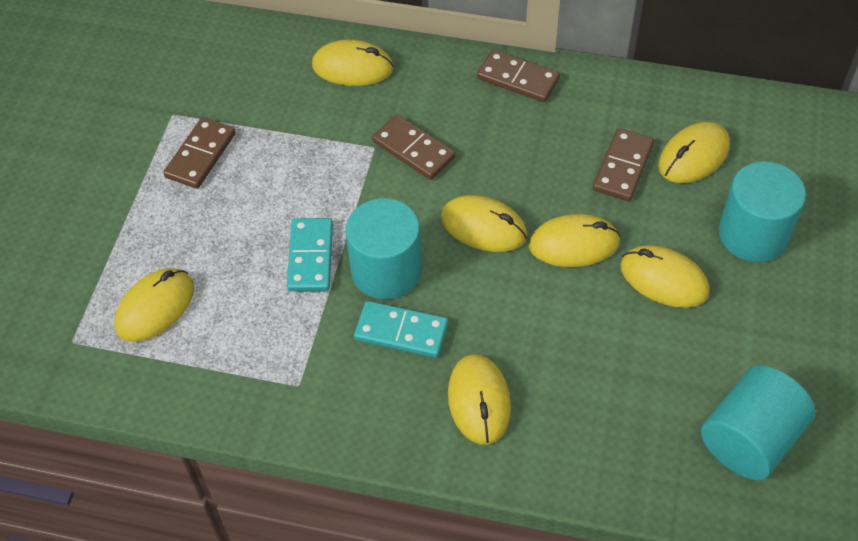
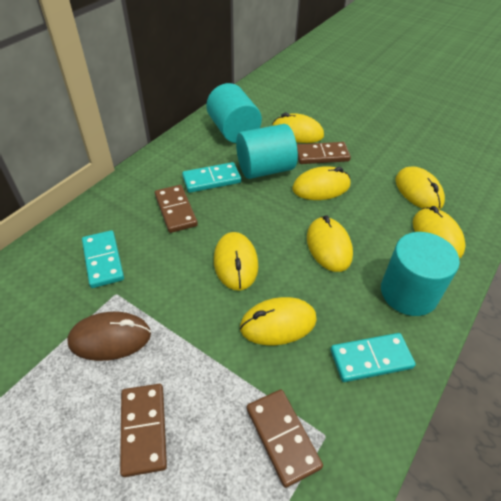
brown mouse: 0 -> 1
turquoise domino: 2 -> 3

